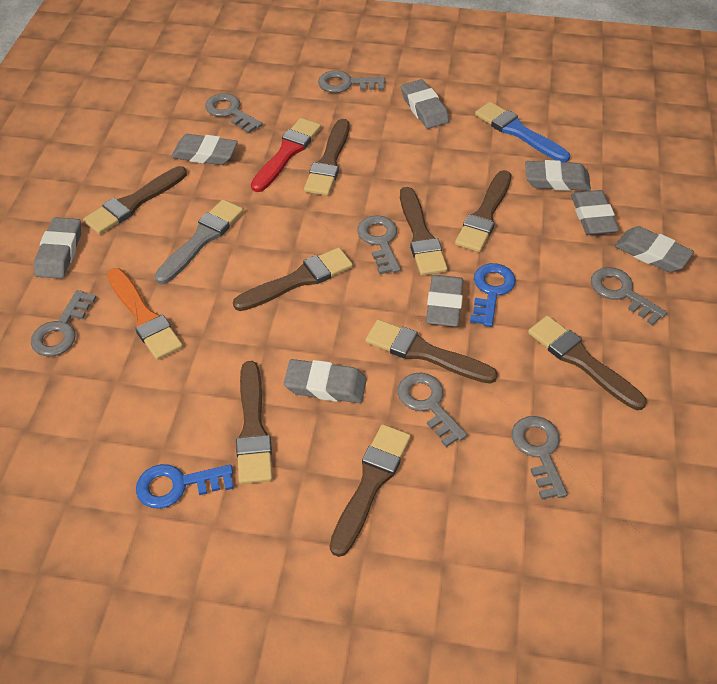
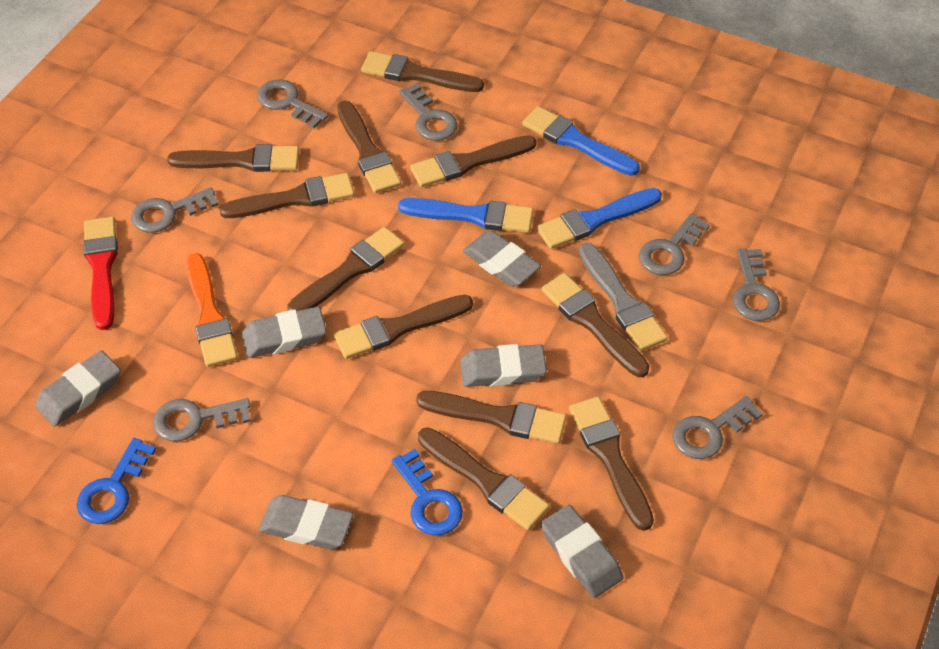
blue brush: 1 -> 3
brown brush: 9 -> 11
grey eraser: 8 -> 6

